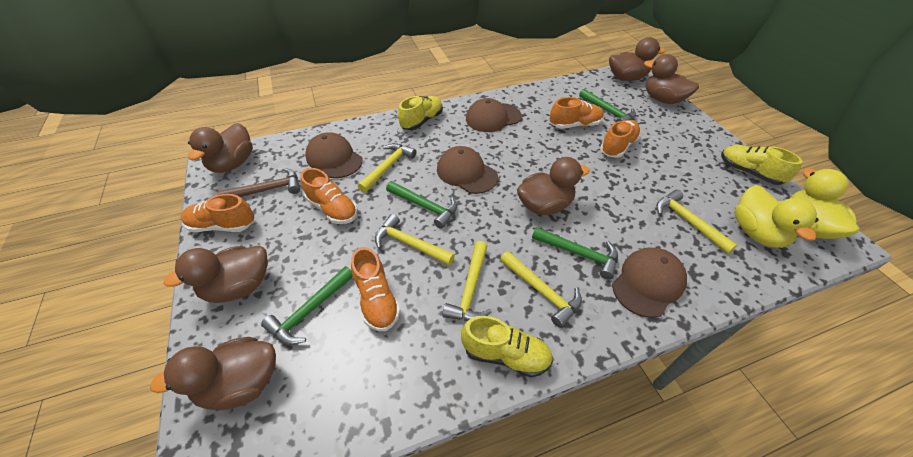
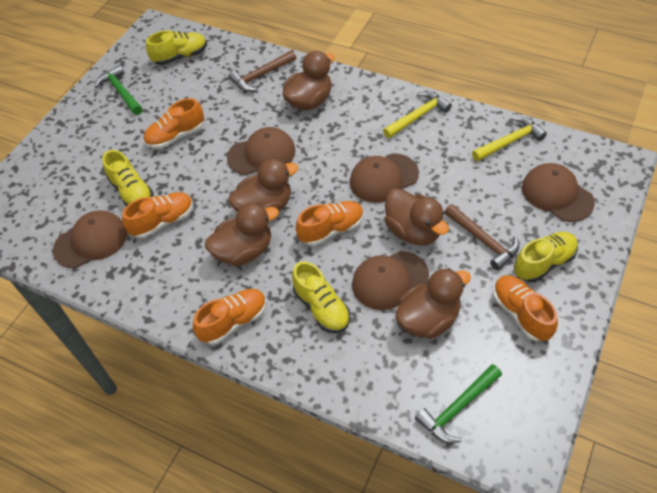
brown cap: 4 -> 5
brown duck: 6 -> 5
brown hammer: 1 -> 2
green hammer: 4 -> 2
yellow duck: 2 -> 0
yellow hammer: 5 -> 2
yellow shoe: 3 -> 4

